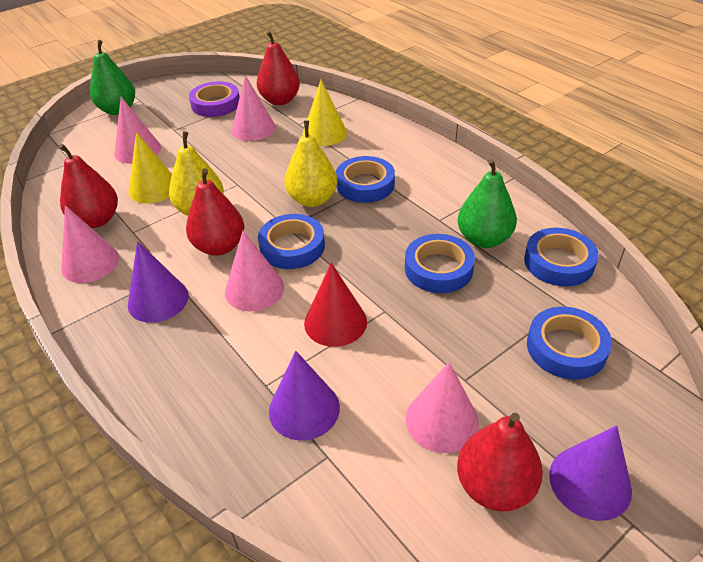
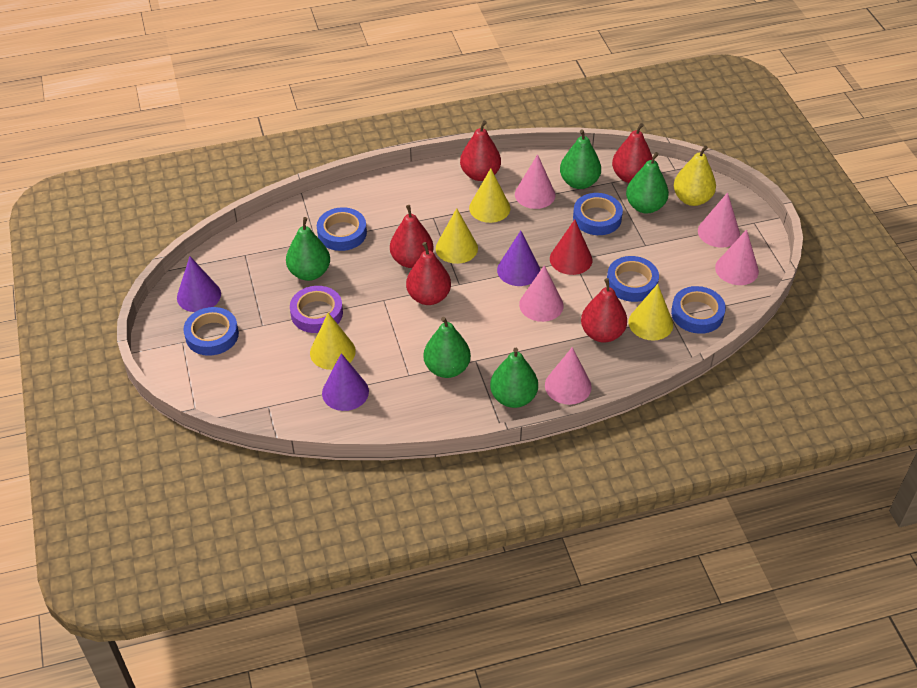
green pear: 2 -> 5
red pear: 4 -> 5
yellow cone: 2 -> 4
yellow pear: 2 -> 1

